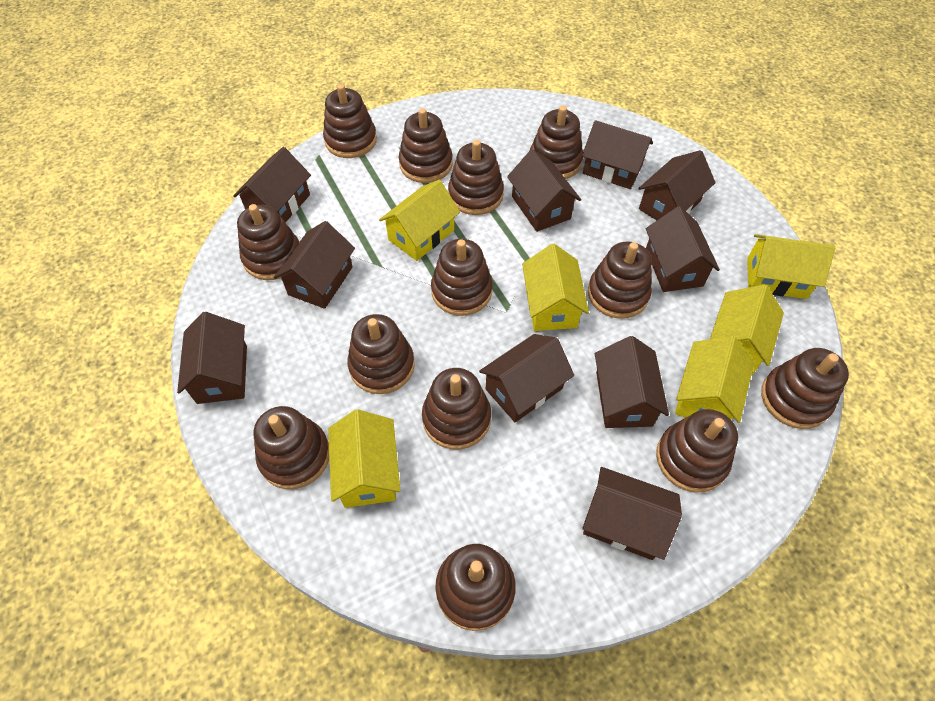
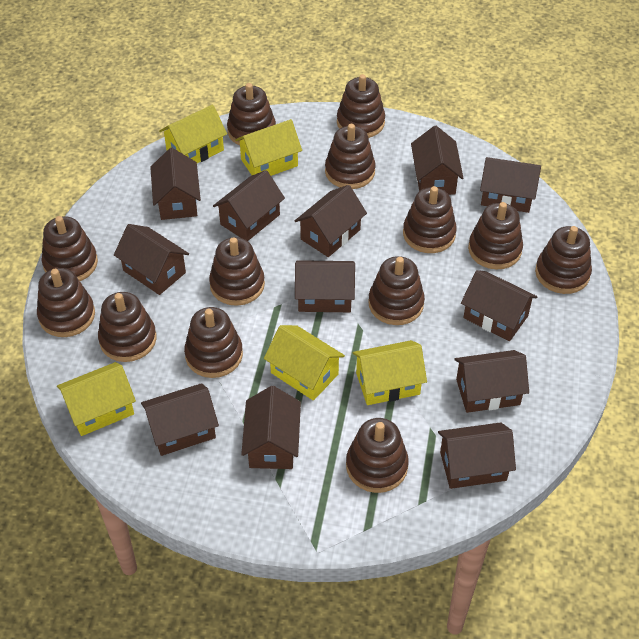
brown house: 10 -> 12
yellow house: 6 -> 5

